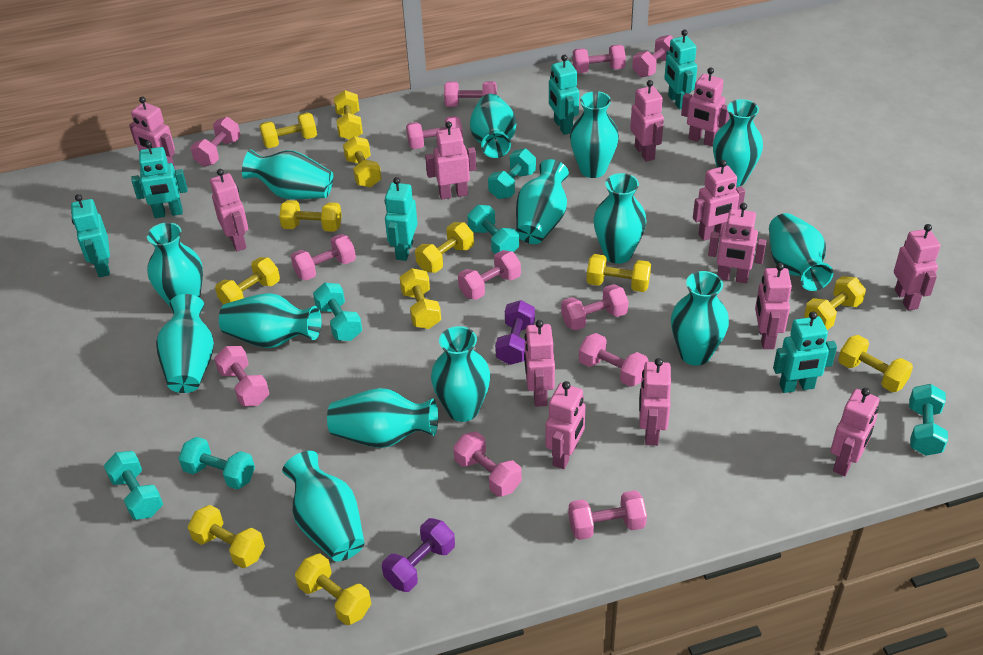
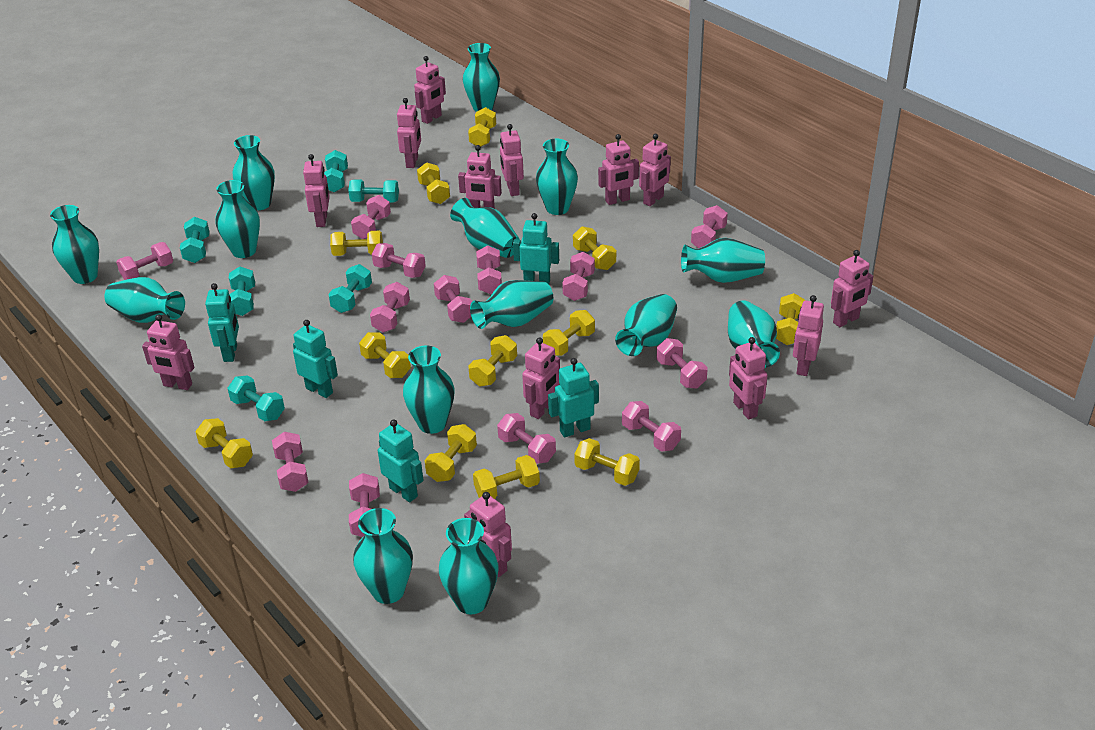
pink dumbbell: 12 -> 13
purple dumbbell: 2 -> 0
turquoise robot: 6 -> 5

